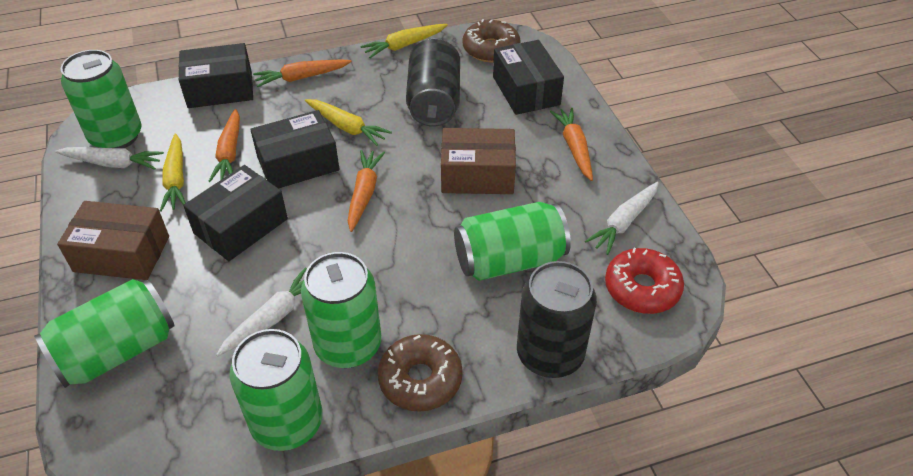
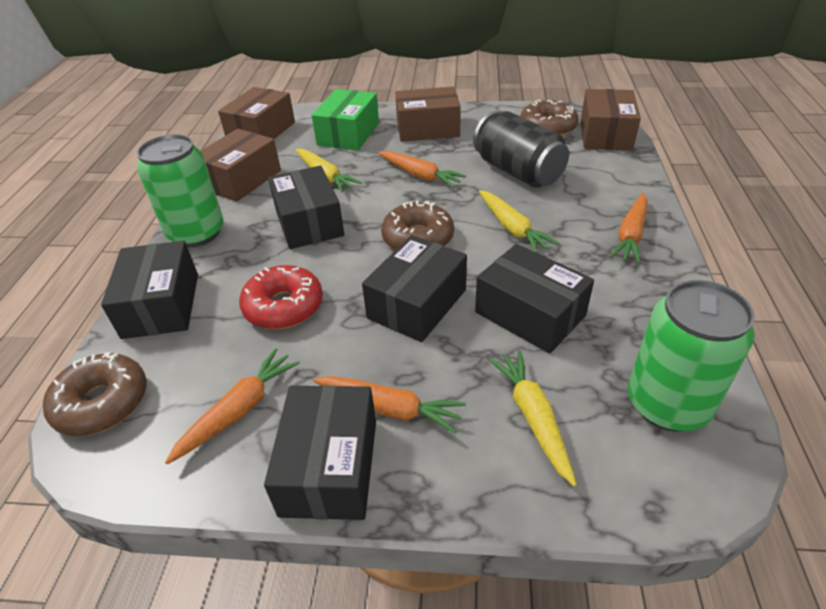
black box: 4 -> 5
black can: 2 -> 1
brown box: 2 -> 4
brown donut: 2 -> 3
green box: 0 -> 1
green can: 5 -> 2
white carrot: 3 -> 0

